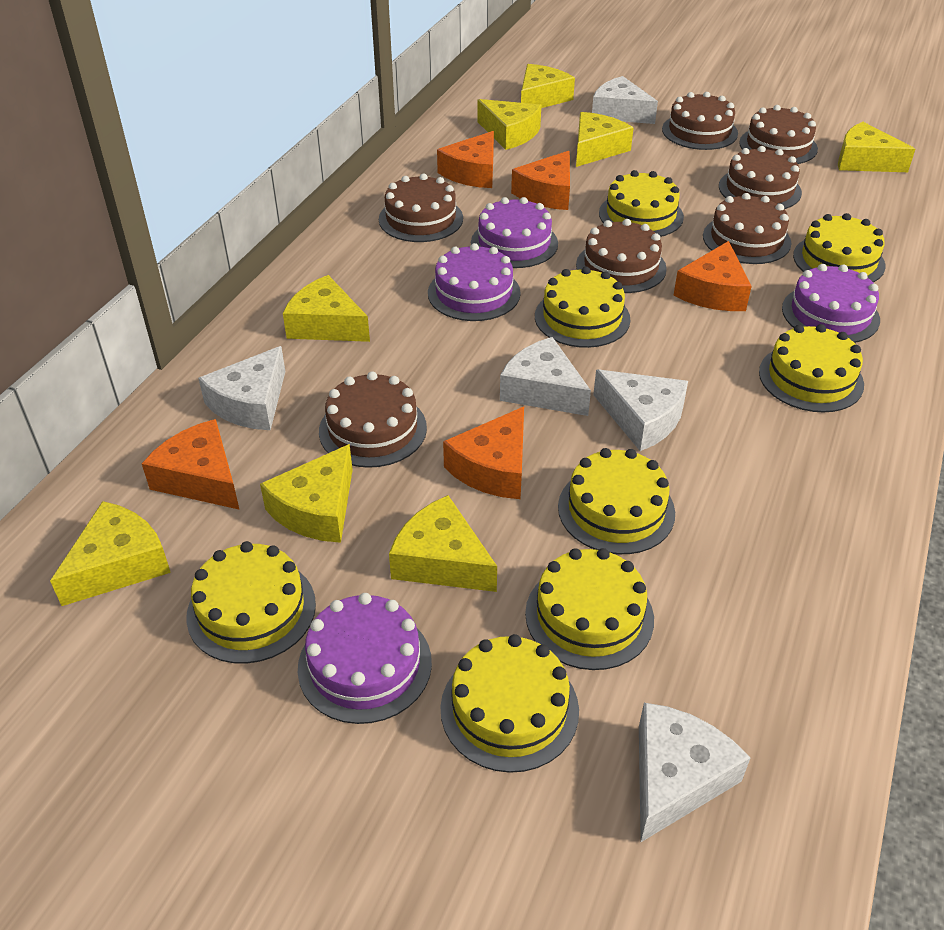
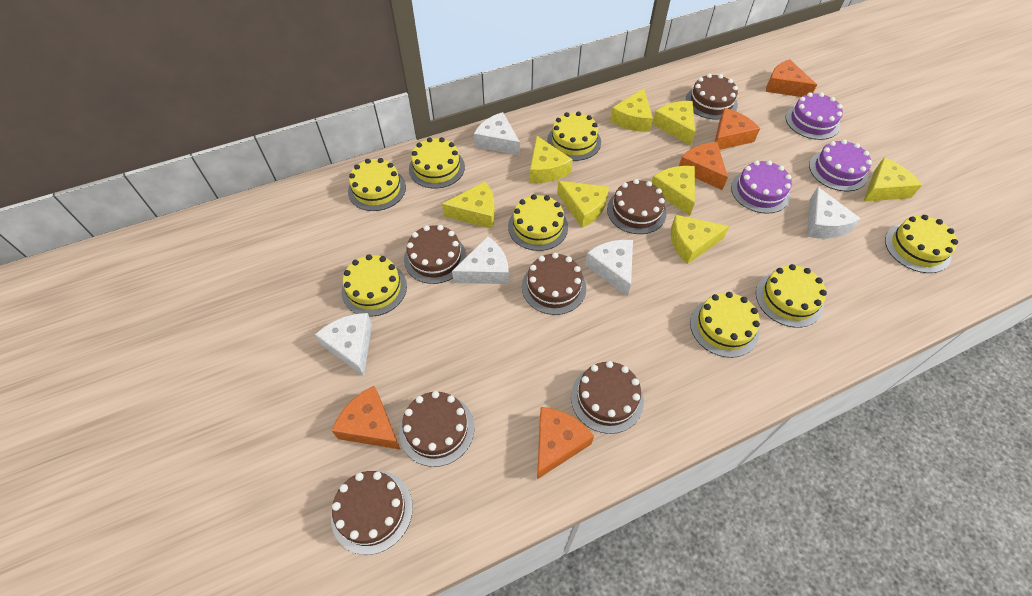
purple cake: 4 -> 3

